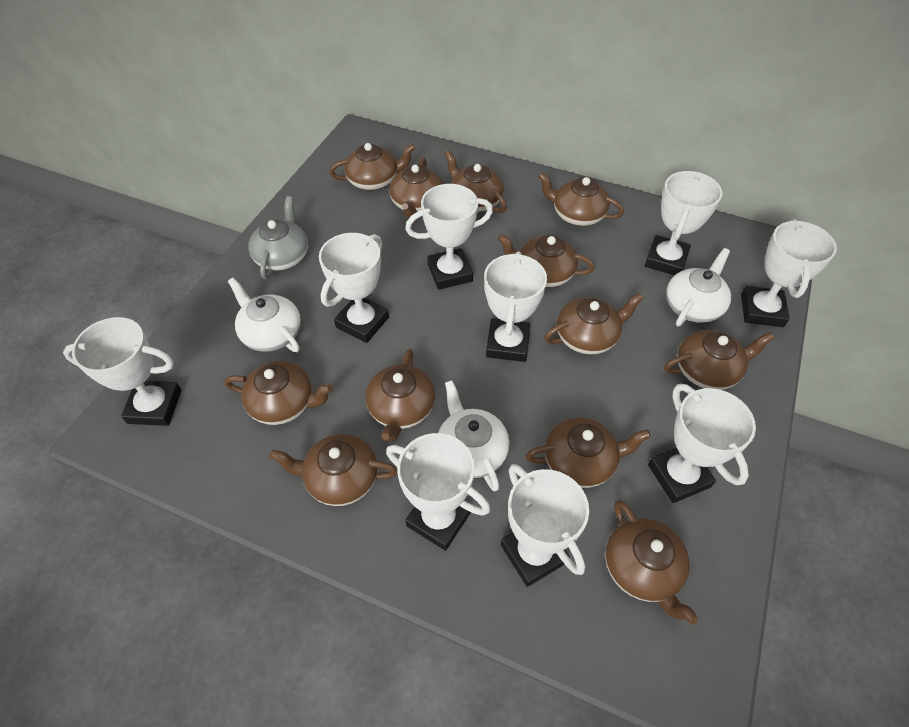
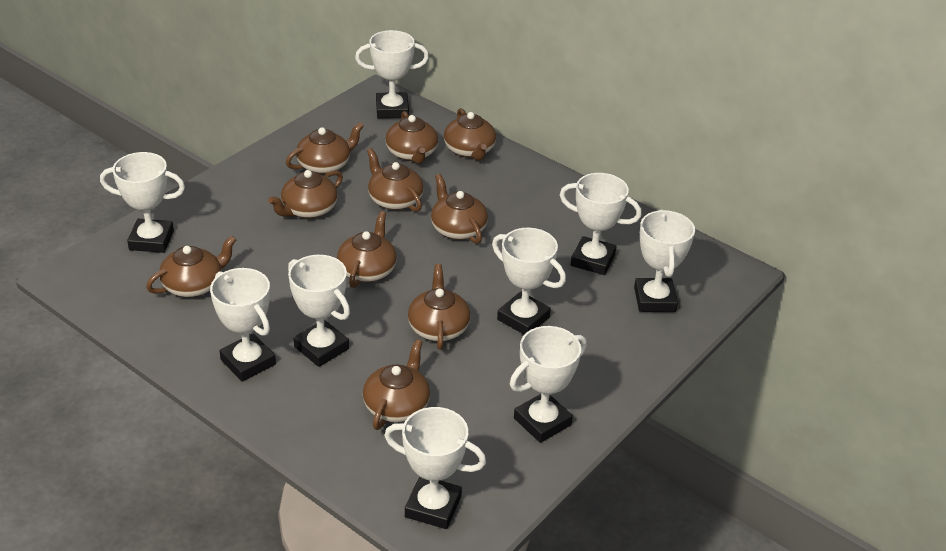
brown teapot: 12 -> 10
grey teapot: 1 -> 0
white teapot: 3 -> 0

